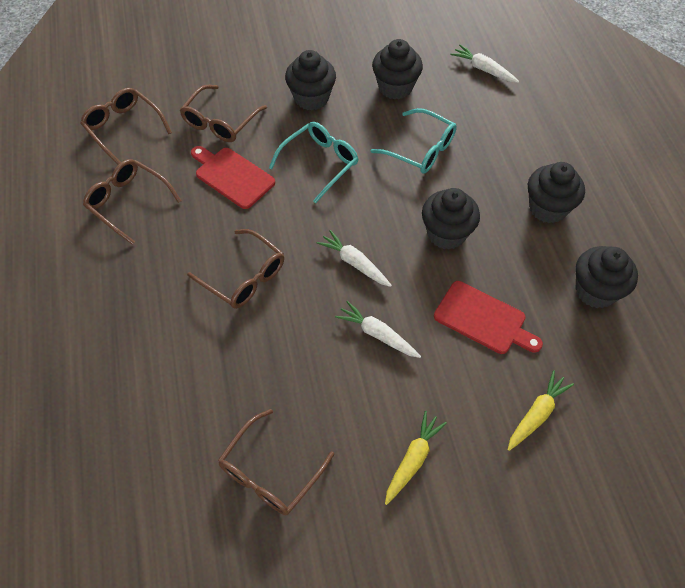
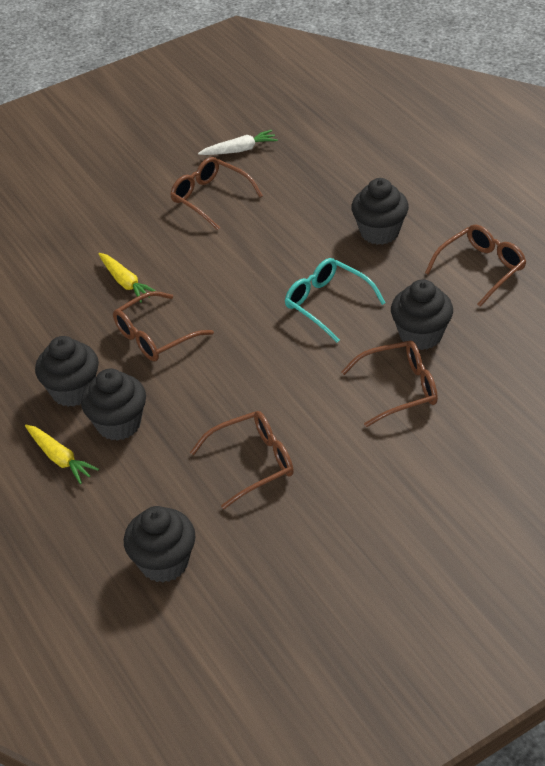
red cutting board: 2 -> 0
turquoise glasses: 2 -> 1
white carrot: 3 -> 1

